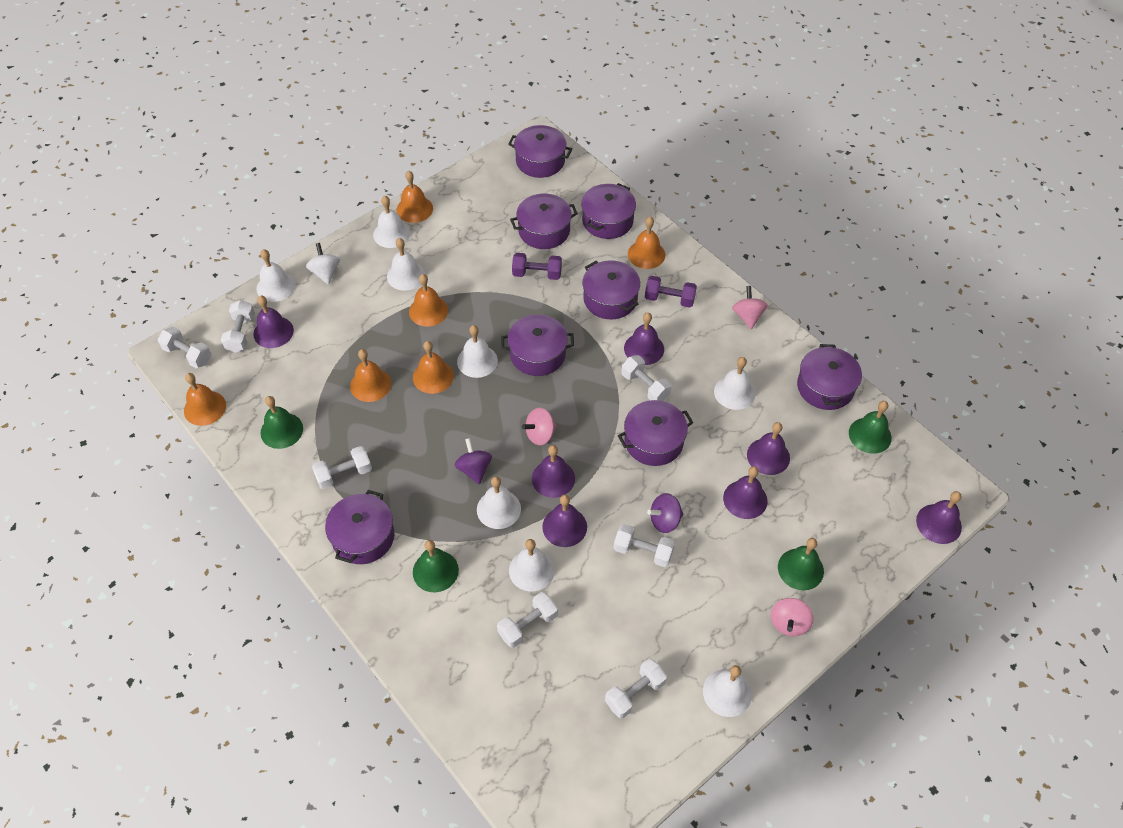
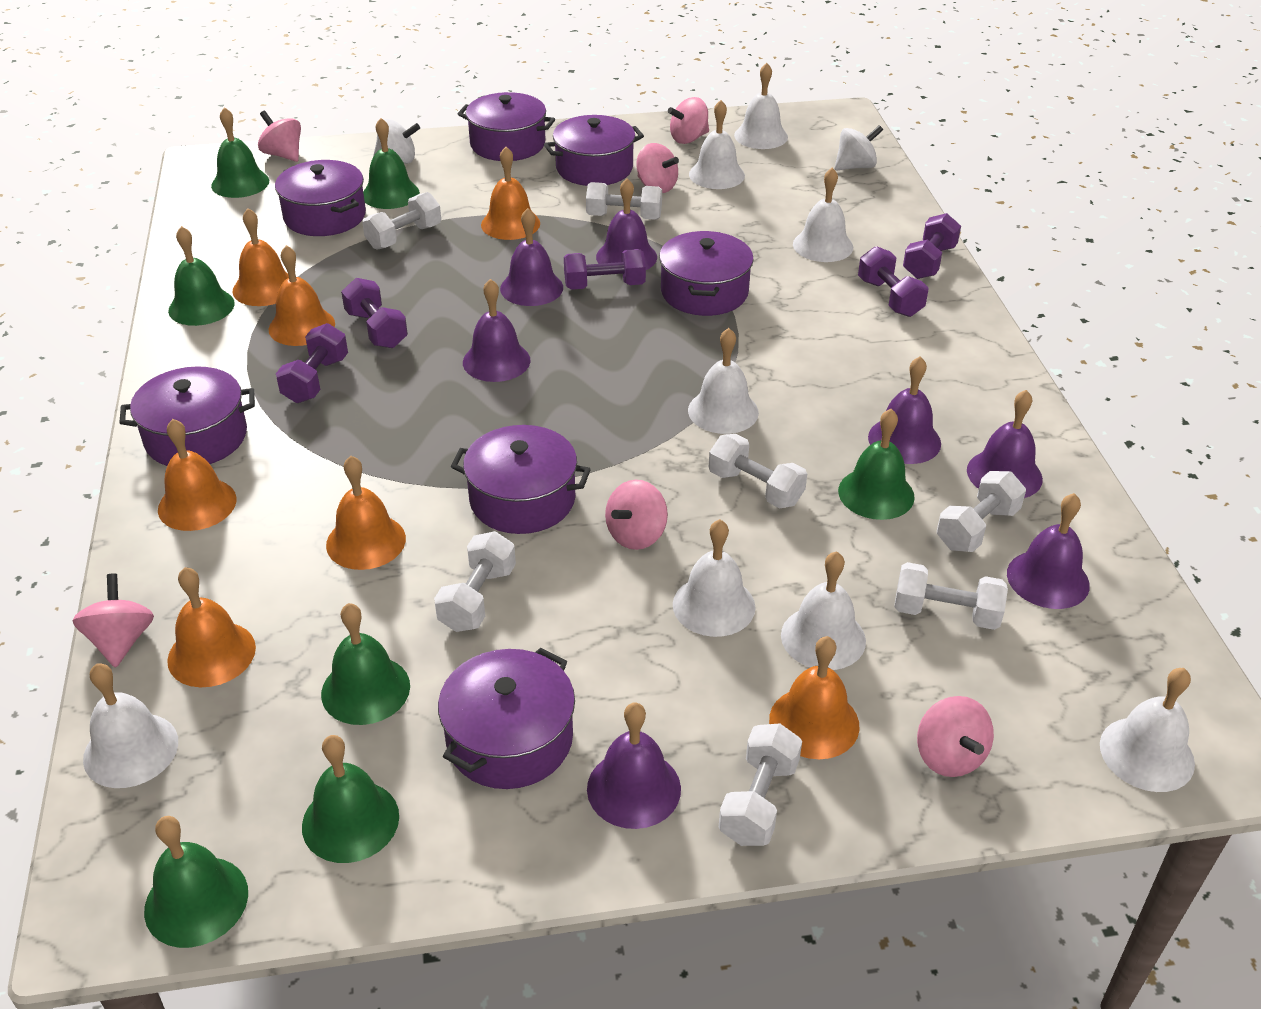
green bell: 4 -> 7
orange bell: 6 -> 7
pink spinning top: 3 -> 6
purple dumbbell: 2 -> 5
purple pot: 8 -> 7
purple spinning top: 2 -> 0
white spinning top: 1 -> 2

